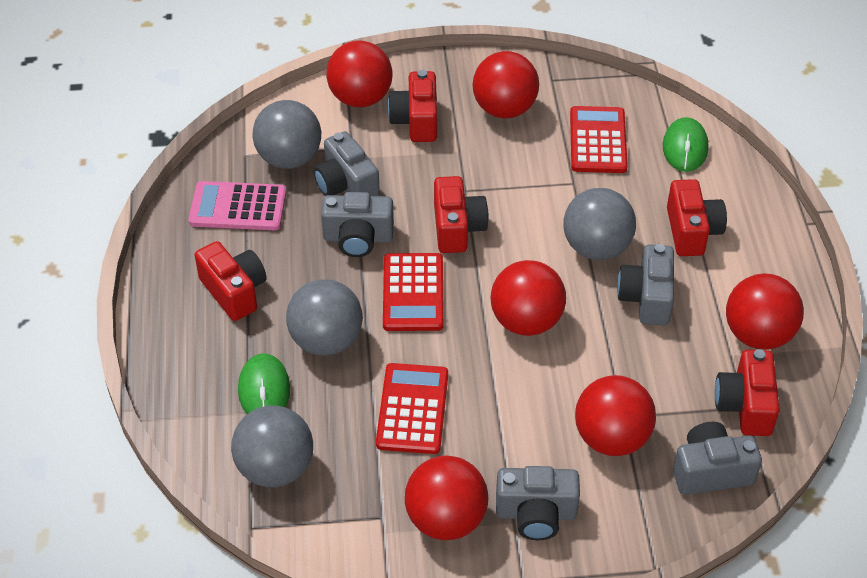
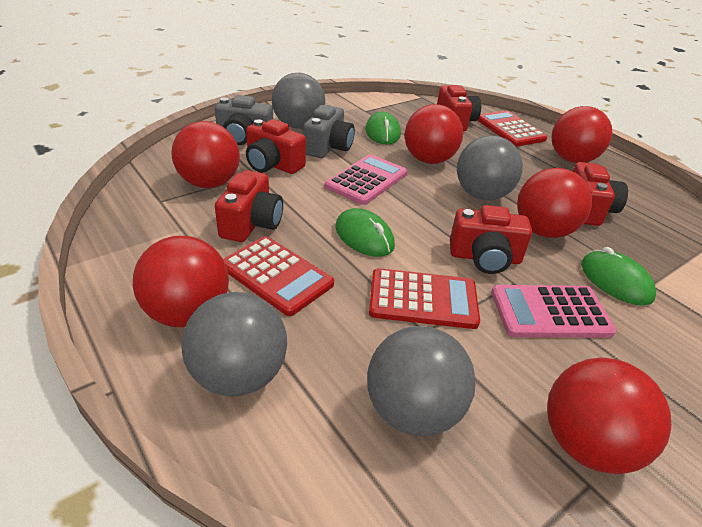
green mouse: 2 -> 3
grey camera: 5 -> 2
pink calculator: 1 -> 2

